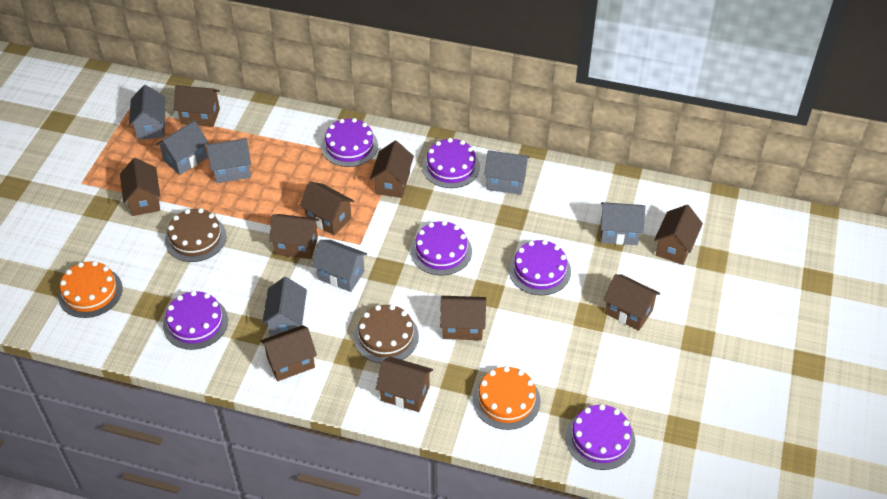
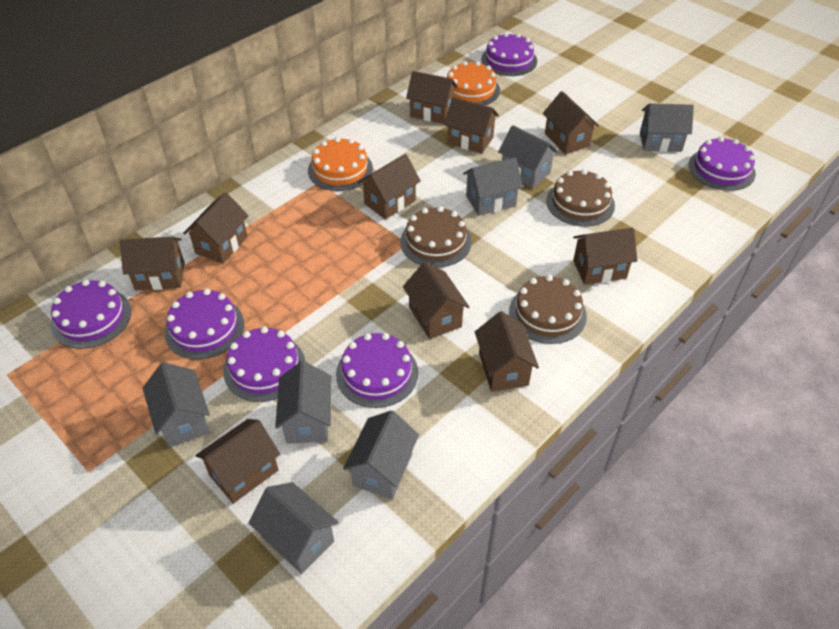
brown cake: 2 -> 3

